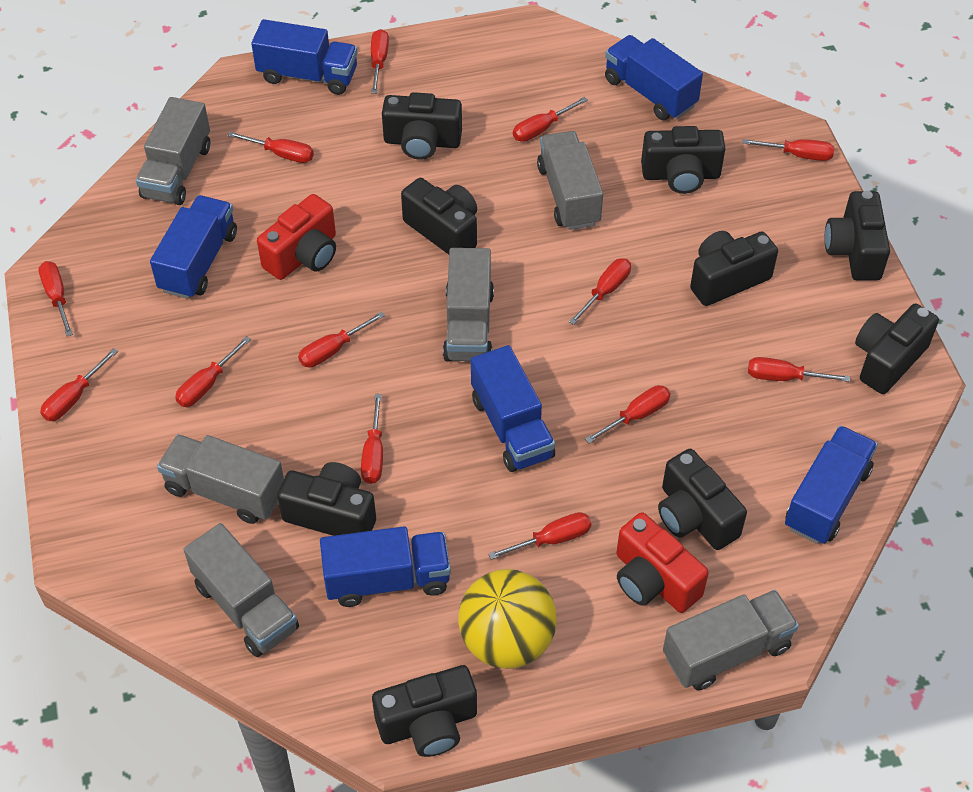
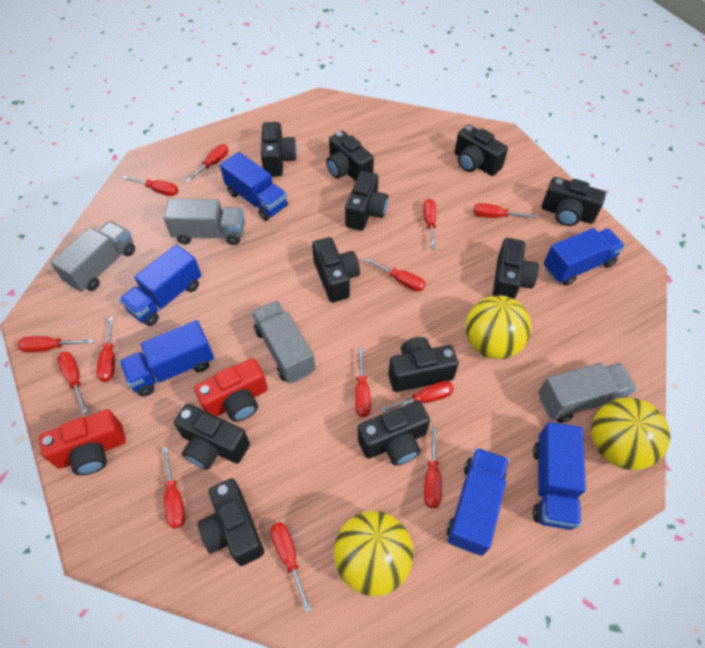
black camera: 9 -> 11
grey truck: 6 -> 4
yellow ball: 1 -> 3

